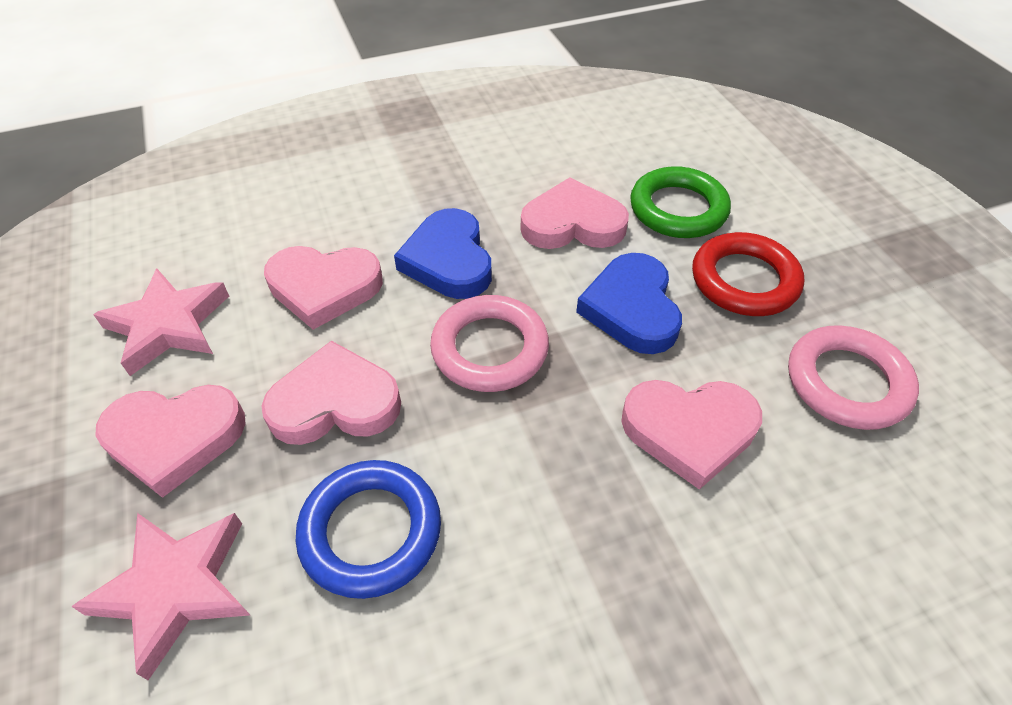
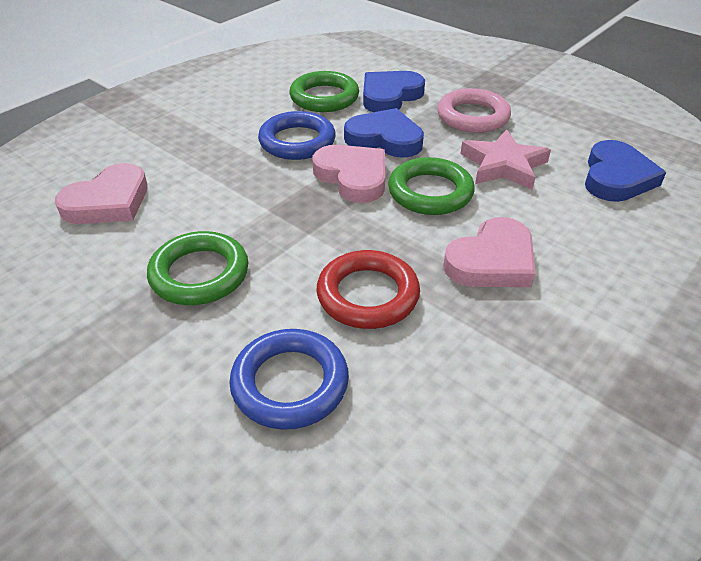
blue heart: 2 -> 3
blue ring: 1 -> 2
green ring: 1 -> 3
pink heart: 5 -> 3
pink ring: 2 -> 1
pink star: 2 -> 1

